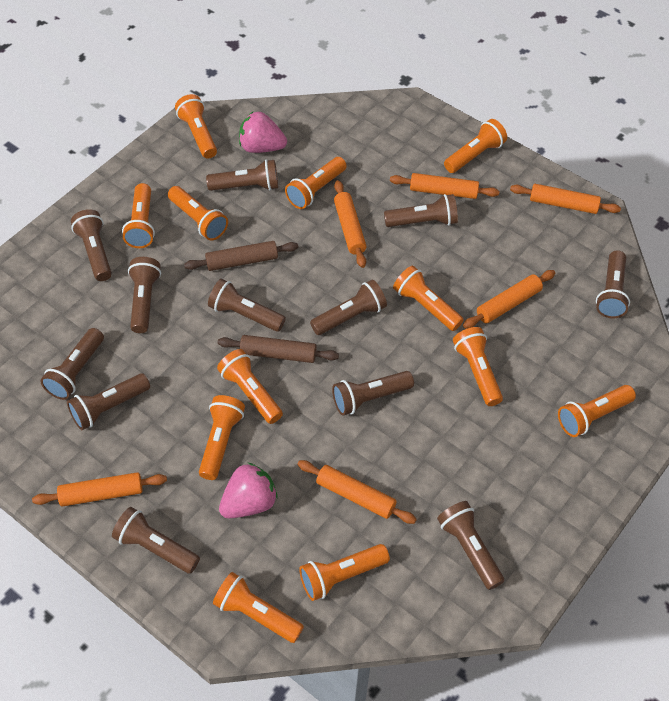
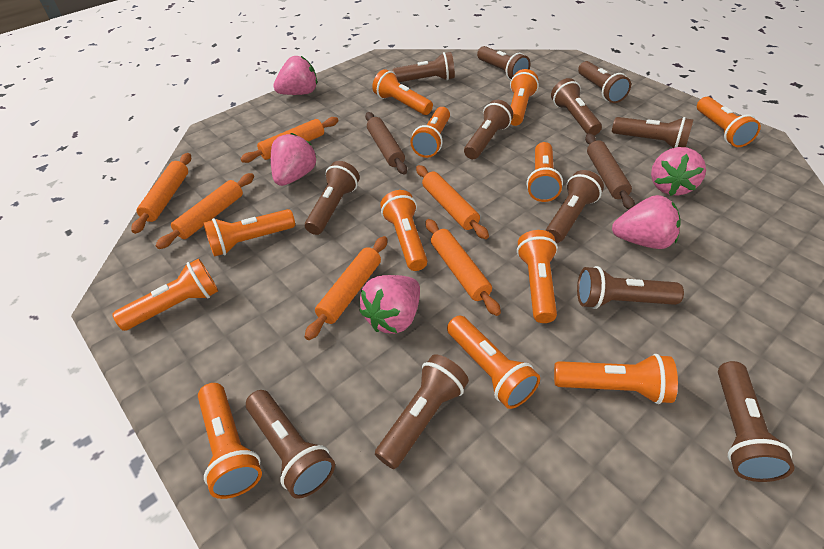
pink strawberry: 2 -> 5

